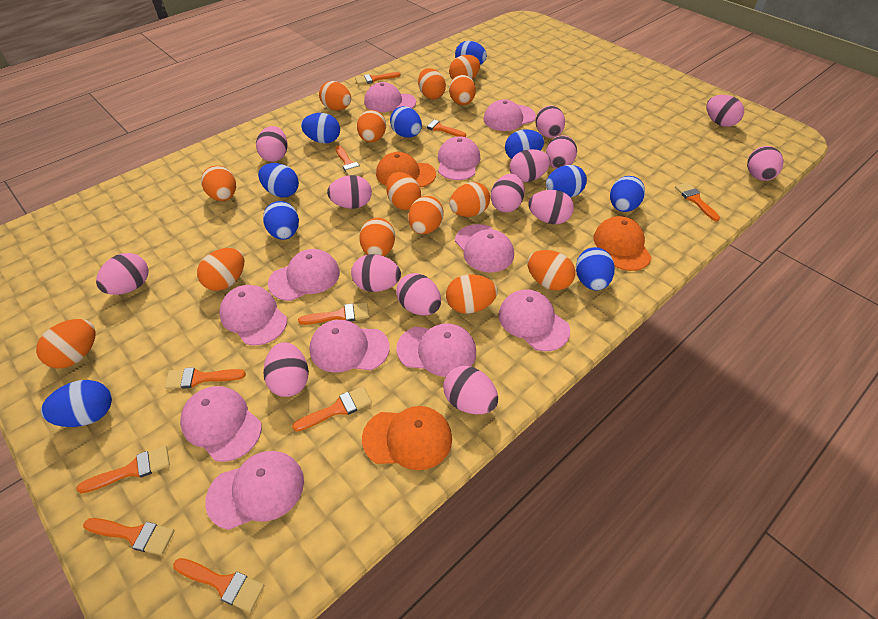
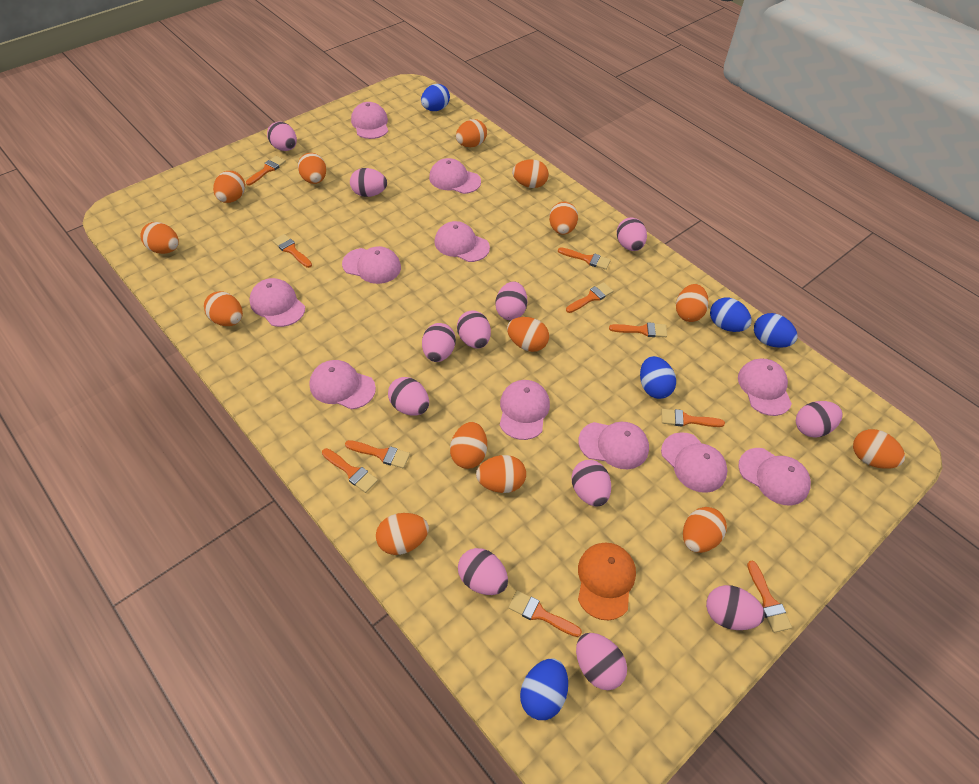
blue egg: 10 -> 5
orange cap: 3 -> 1
pink egg: 14 -> 12

